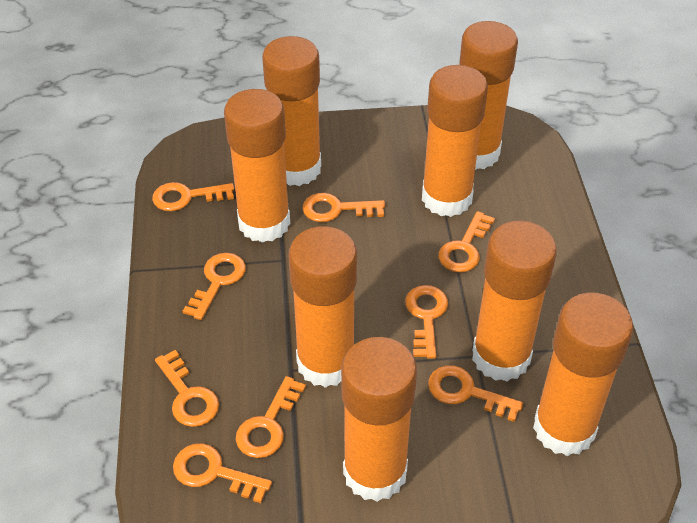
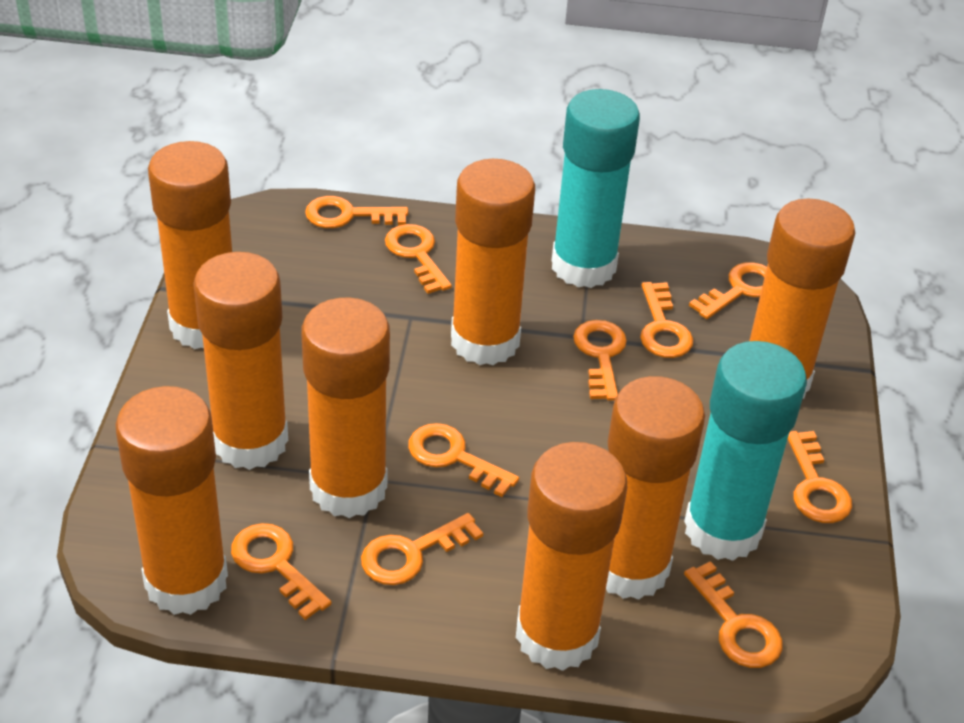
orange key: 9 -> 10
turquoise glue stick: 0 -> 2

